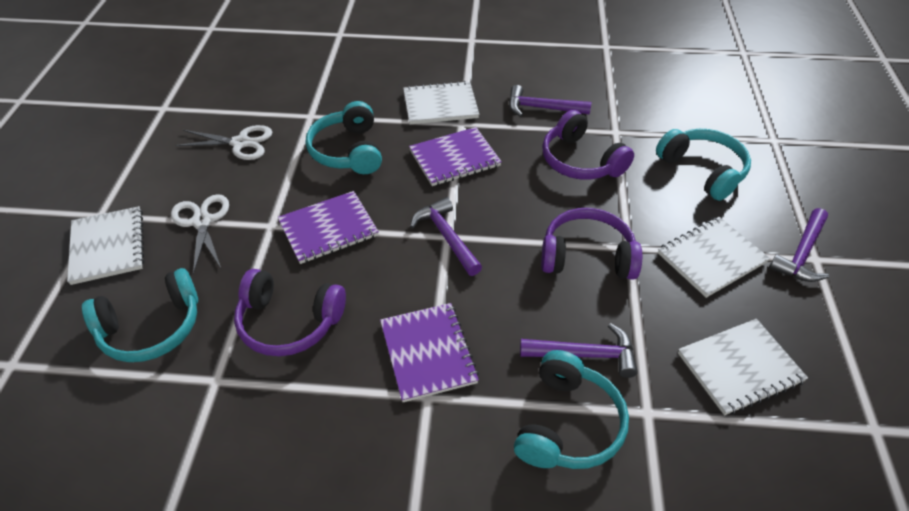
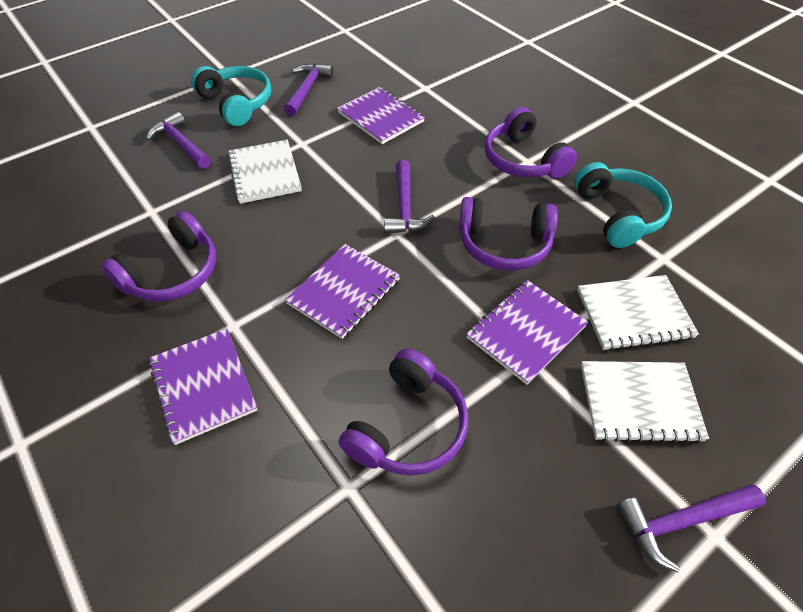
purple headphones: 3 -> 4
purple notebook: 3 -> 4
turquoise headphones: 4 -> 2
white notebook: 4 -> 3
white scissors: 2 -> 0

